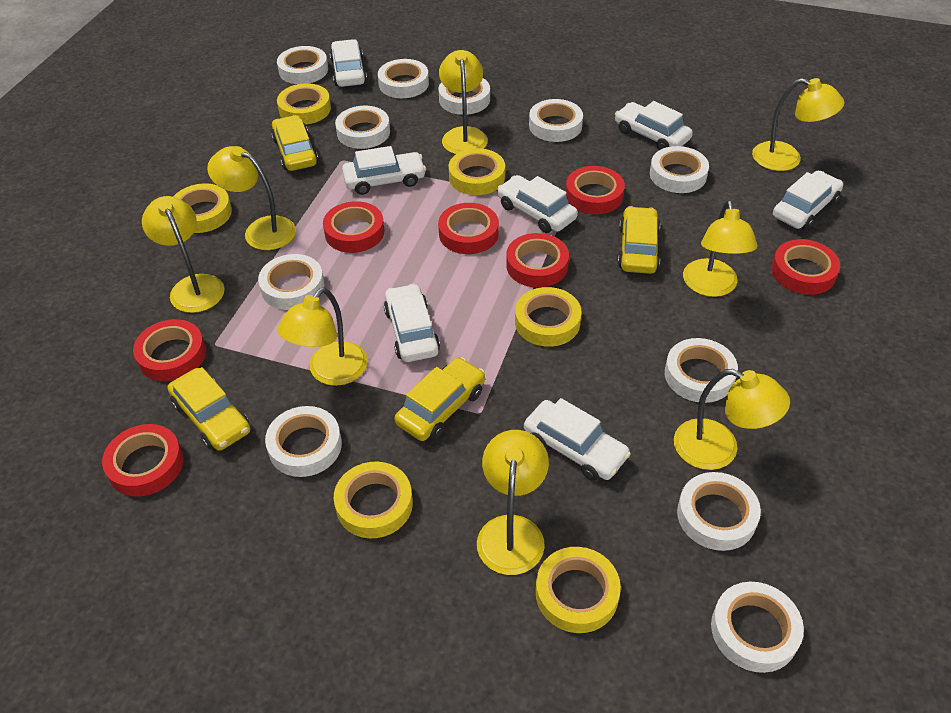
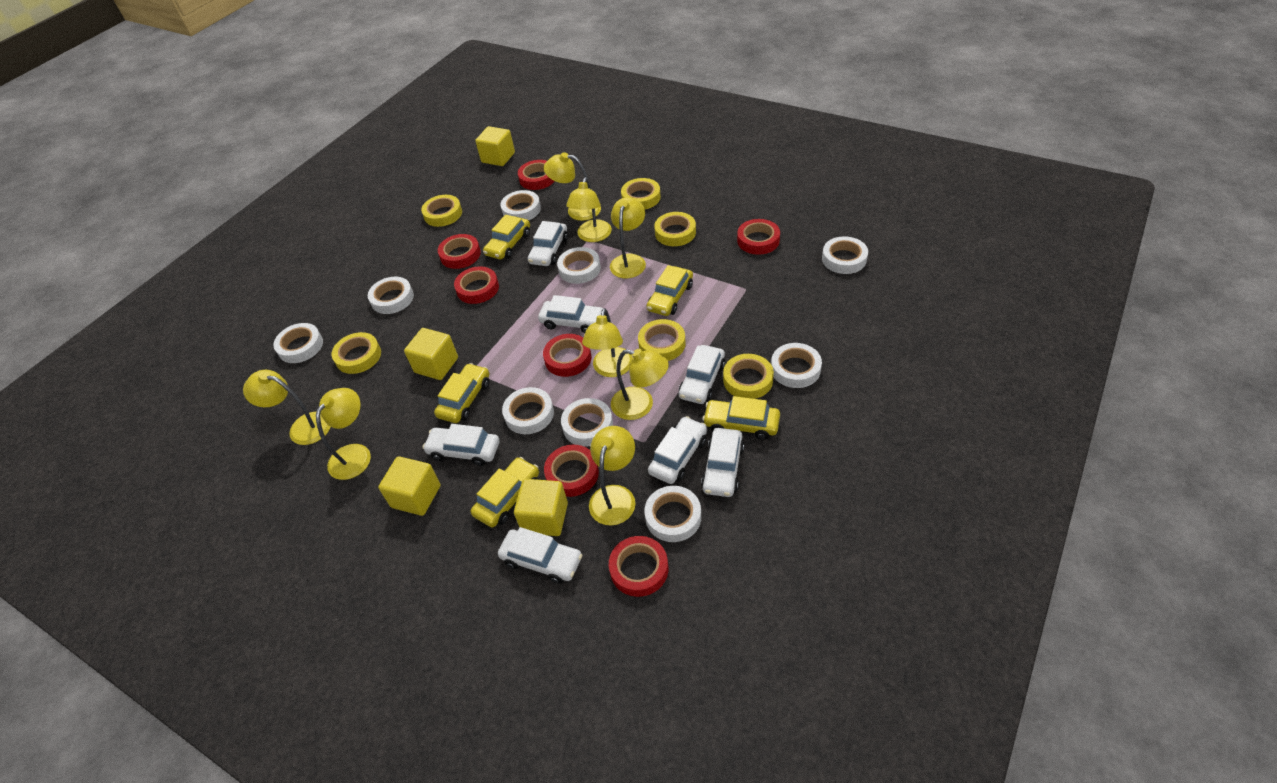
white tape: 11 -> 9
yellow car: 4 -> 5
yellow cube: 0 -> 4

